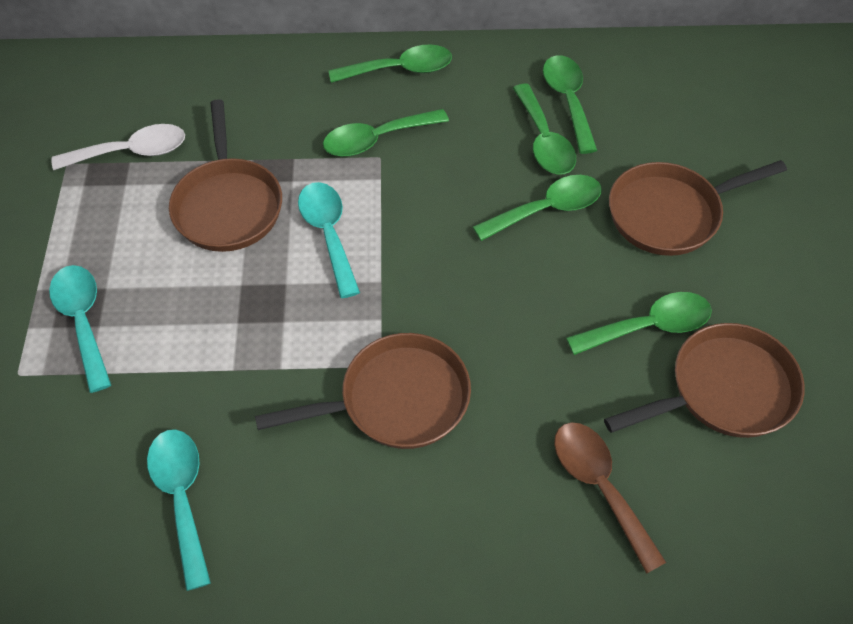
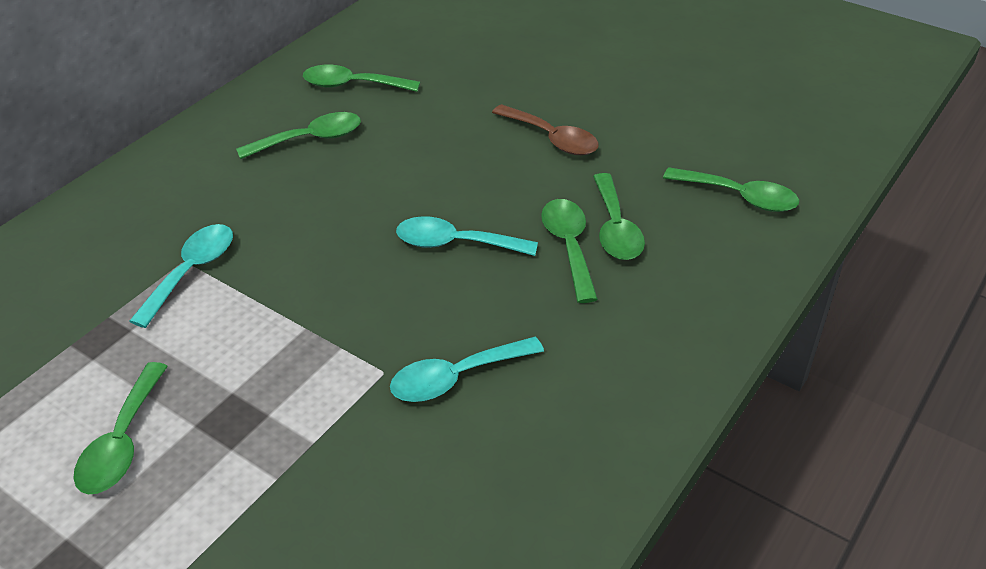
brown pan: 4 -> 0
white spoon: 1 -> 0

